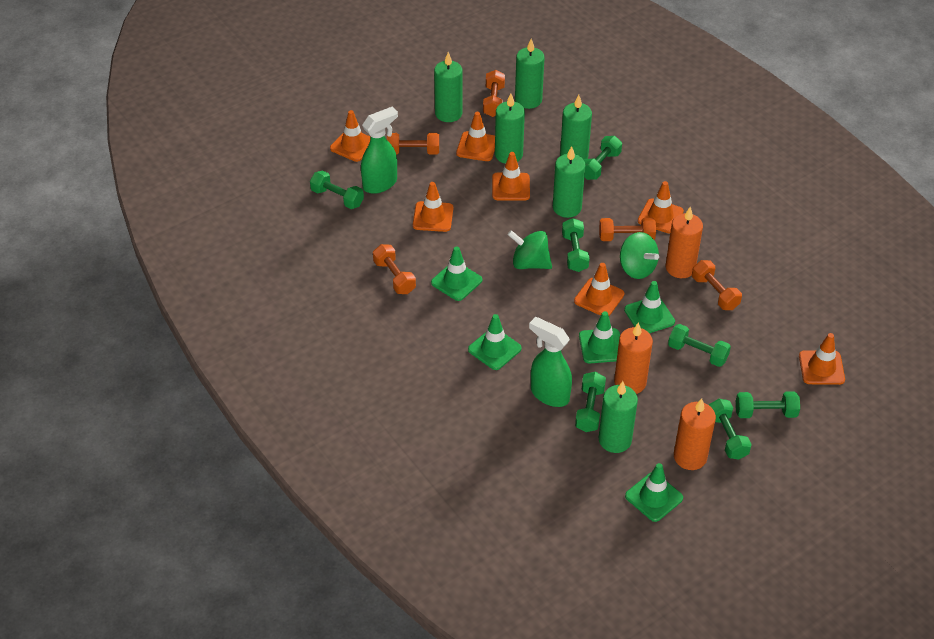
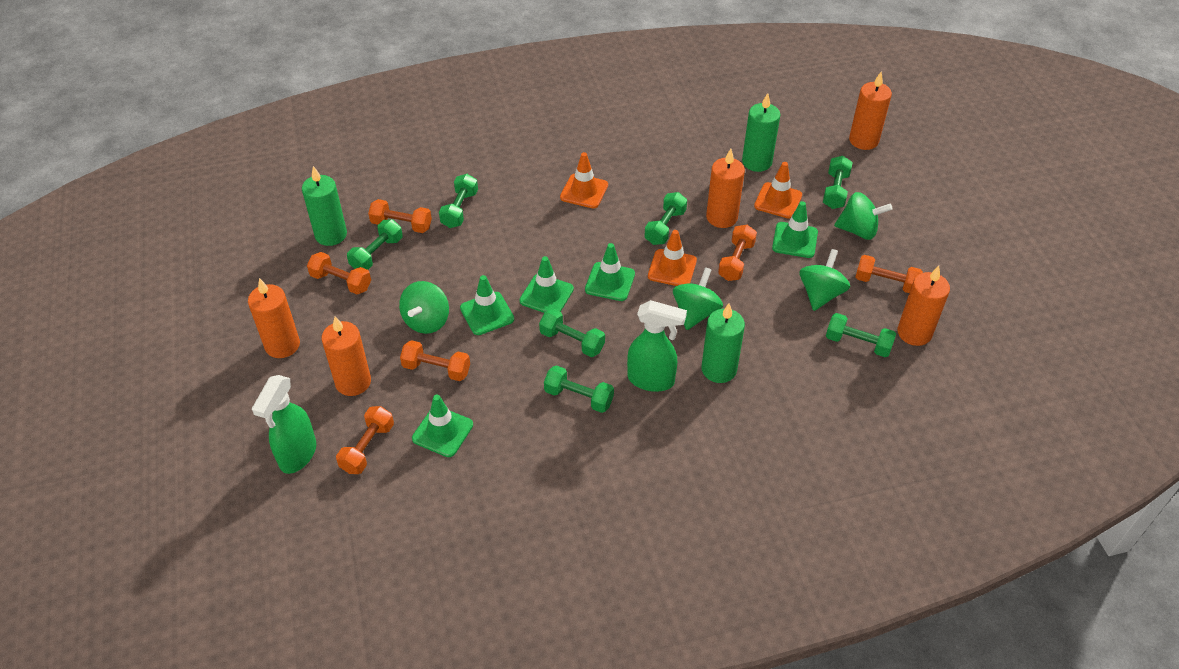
green candle: 6 -> 3
green spinning top: 2 -> 4
orange candle: 3 -> 5
orange dumbbell: 5 -> 6
orange traffic cone: 7 -> 3

